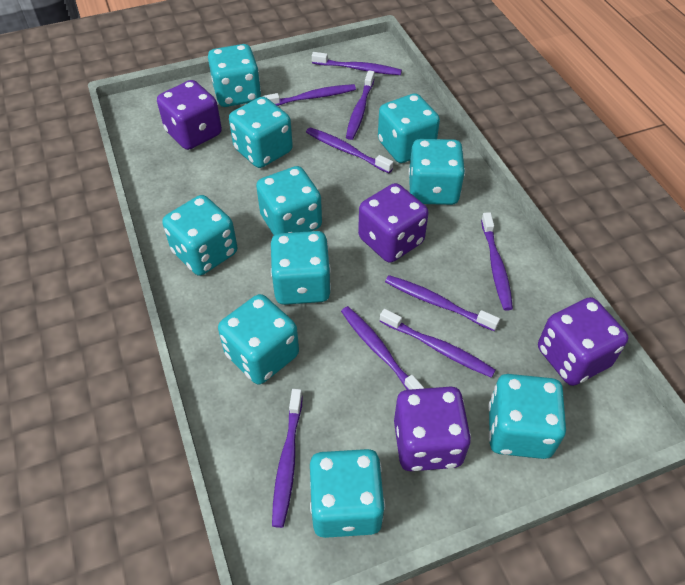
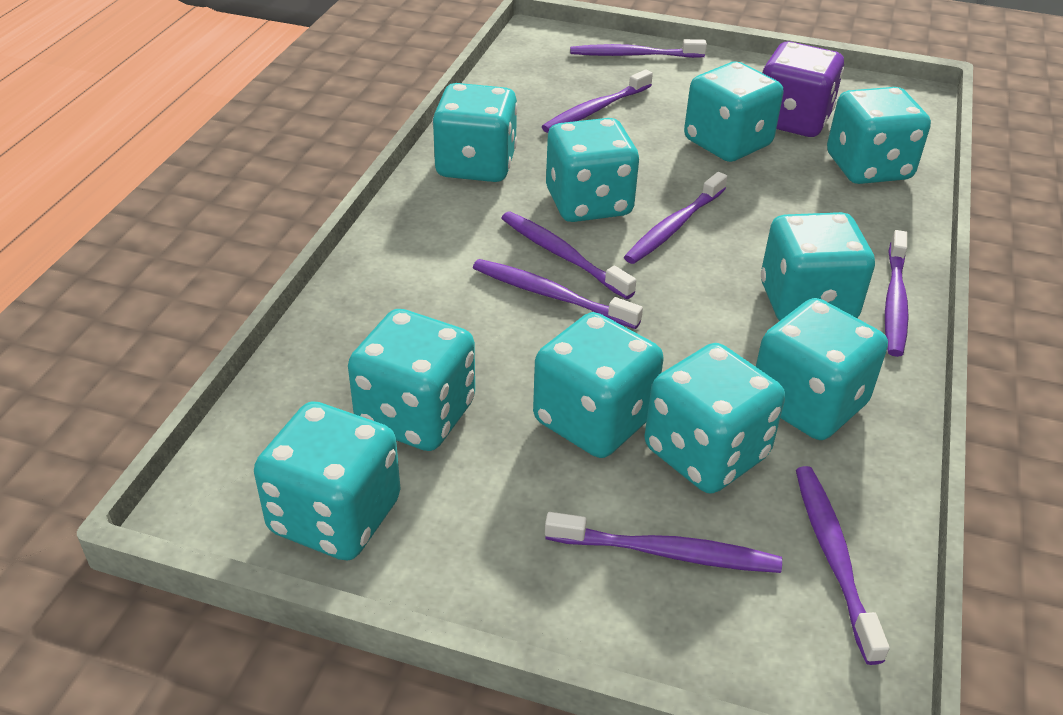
purple dice: 4 -> 1
purple toothbrush: 9 -> 8

